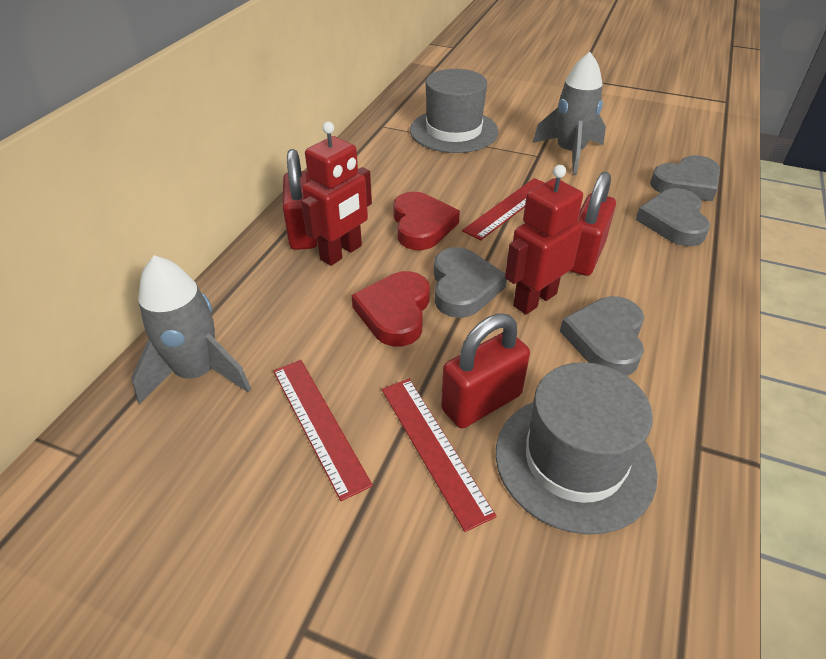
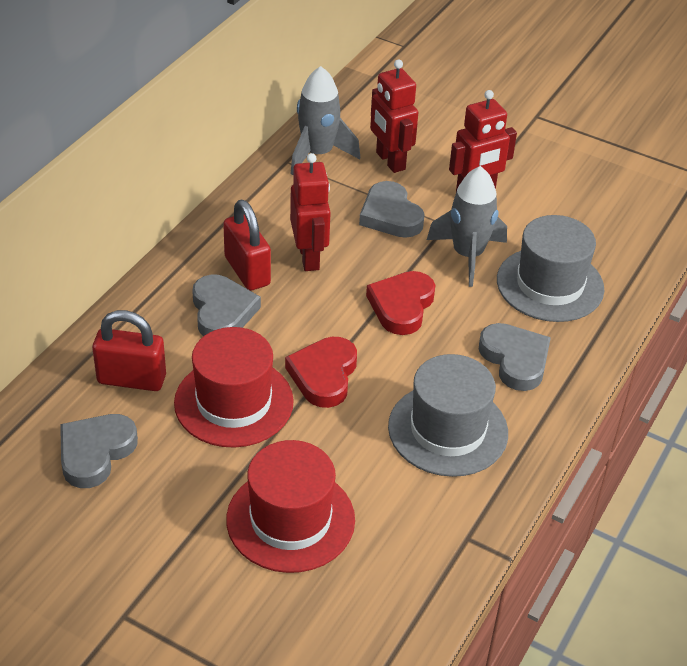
red hat: 0 -> 2
red padlock: 3 -> 2
red robot: 2 -> 3
red ruler: 3 -> 0

